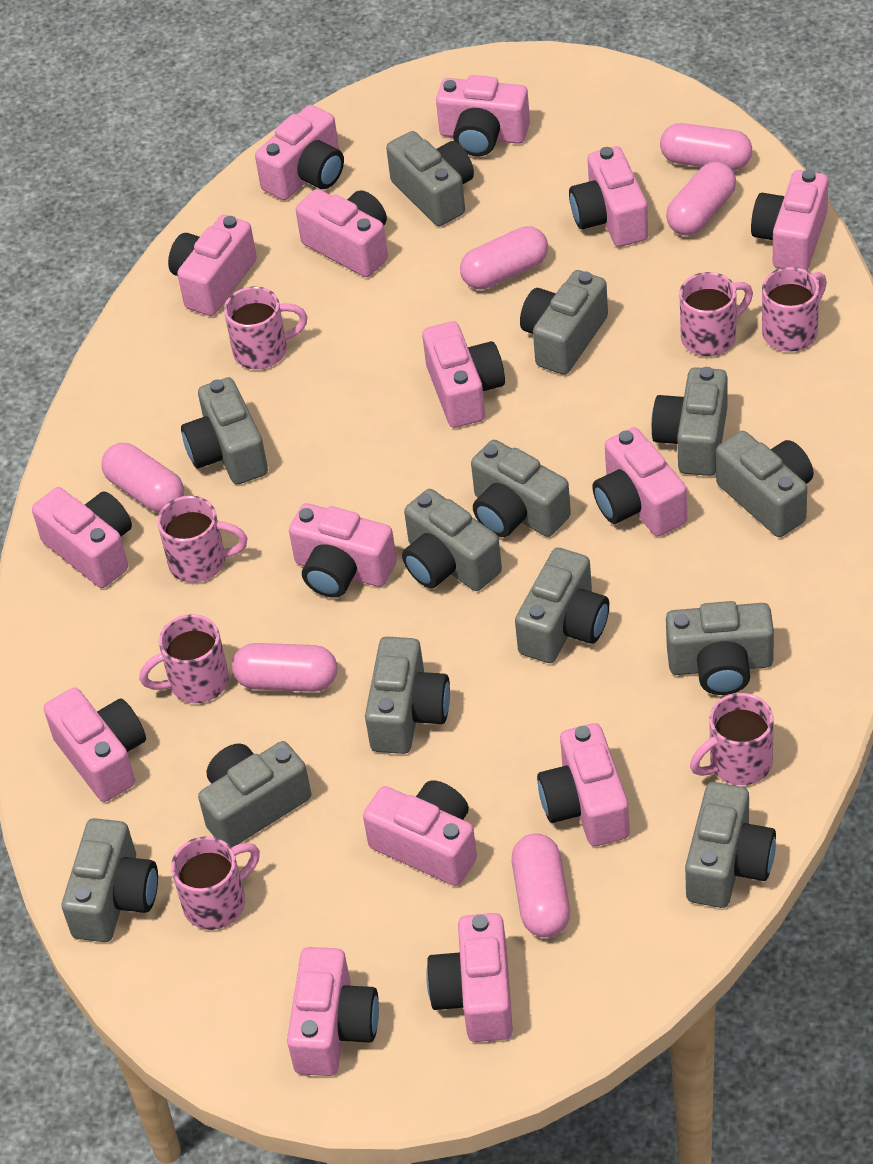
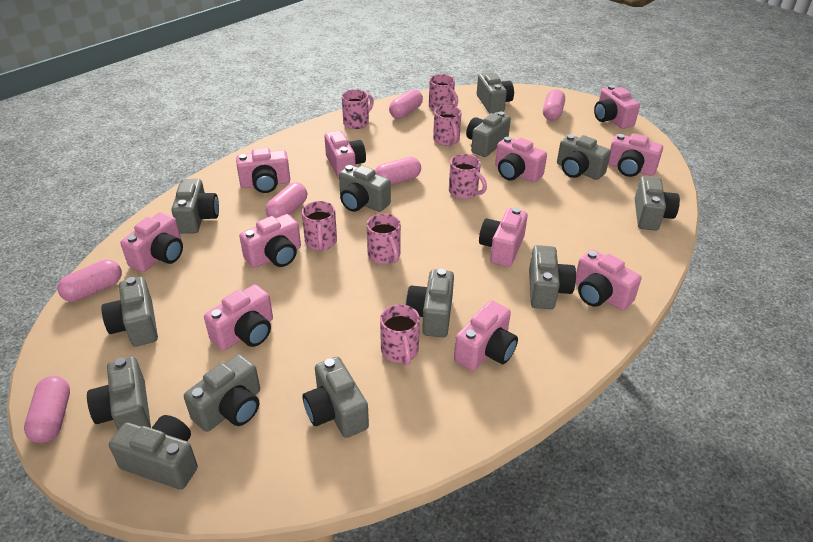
pink camera: 15 -> 11

